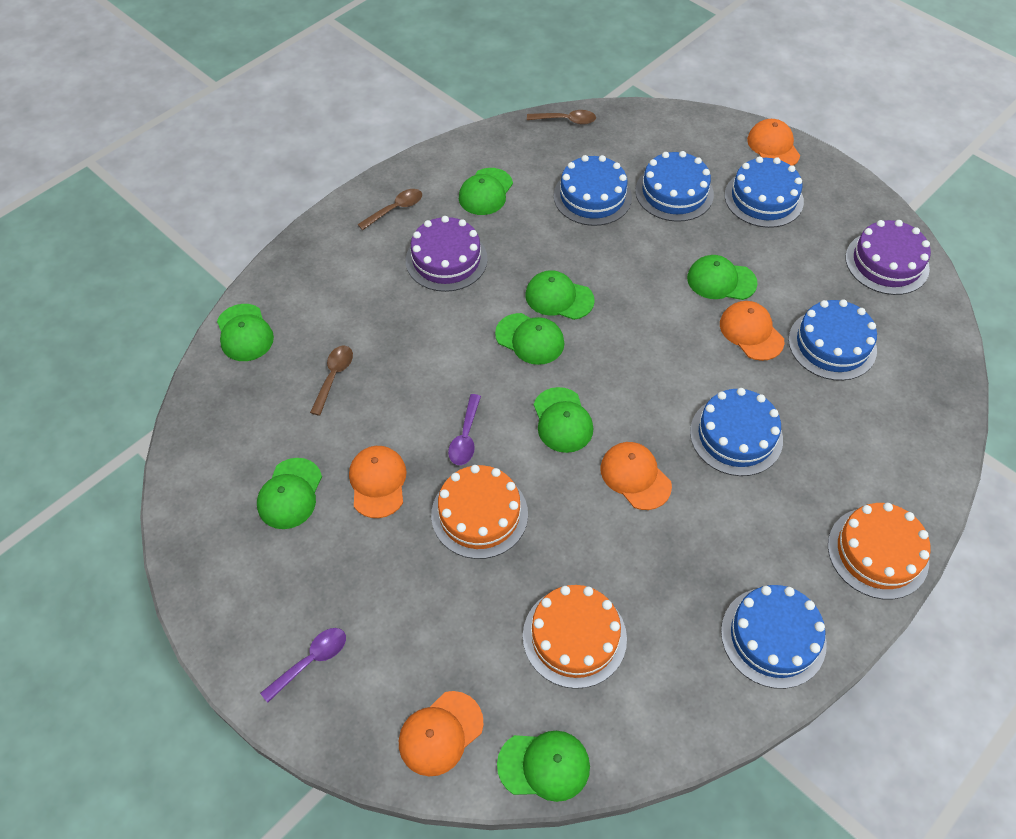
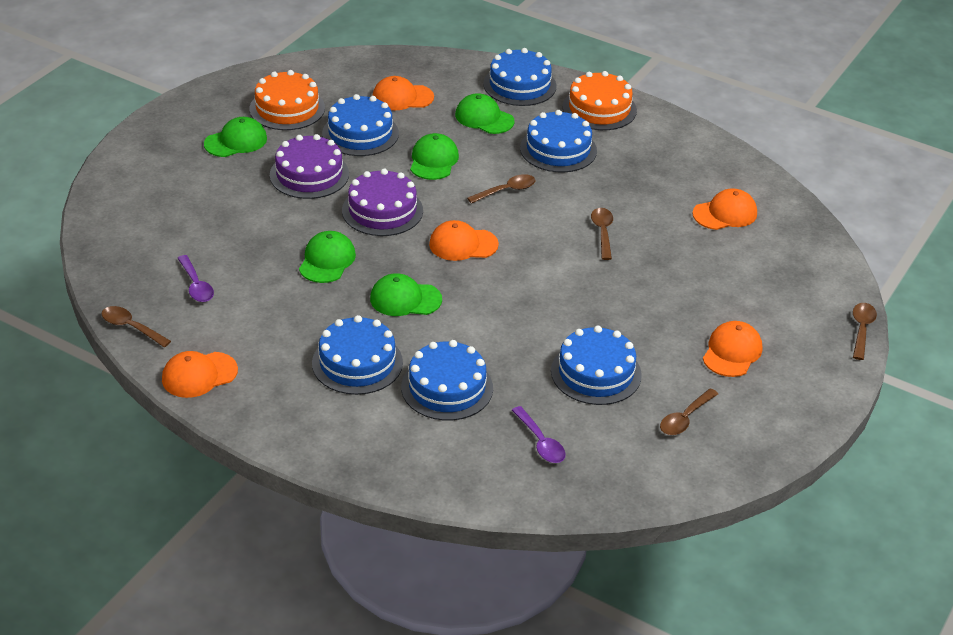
brown spoon: 3 -> 5
green cap: 8 -> 5
orange cake: 3 -> 2

